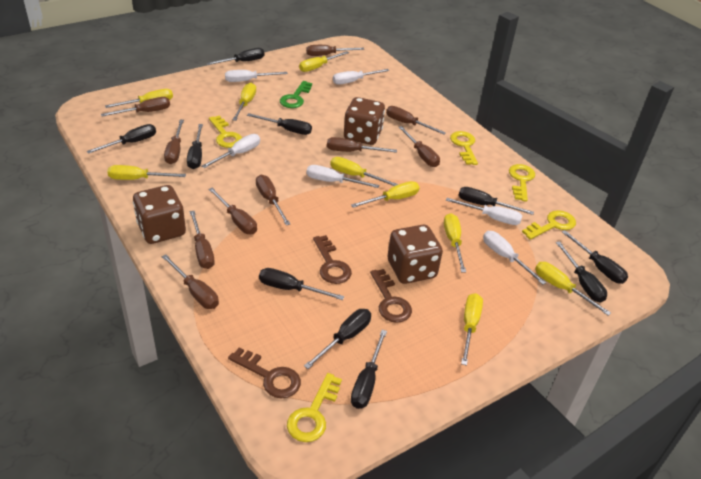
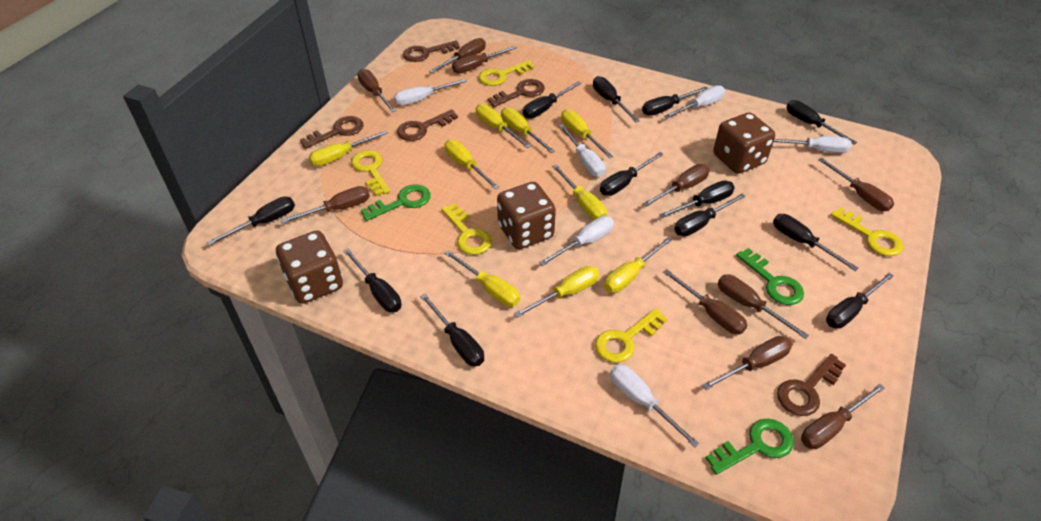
black screwdriver: 10 -> 12
brown key: 3 -> 5
green key: 1 -> 3

